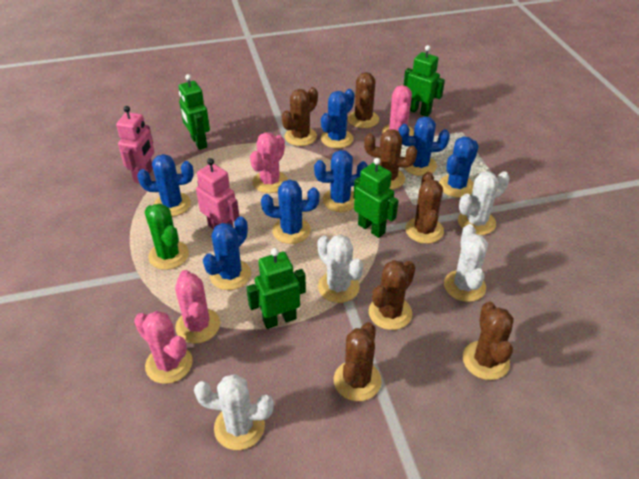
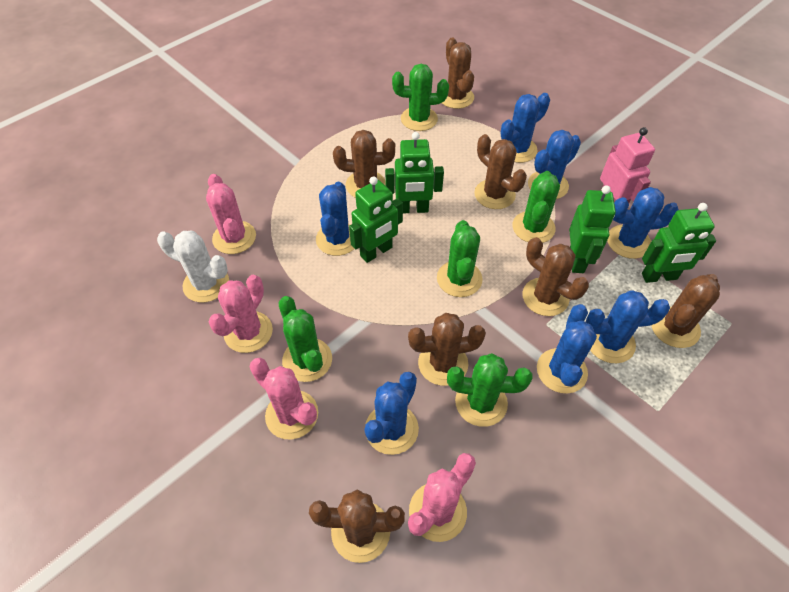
green cactus: 1 -> 5
pink robot: 2 -> 1
white cactus: 4 -> 1

